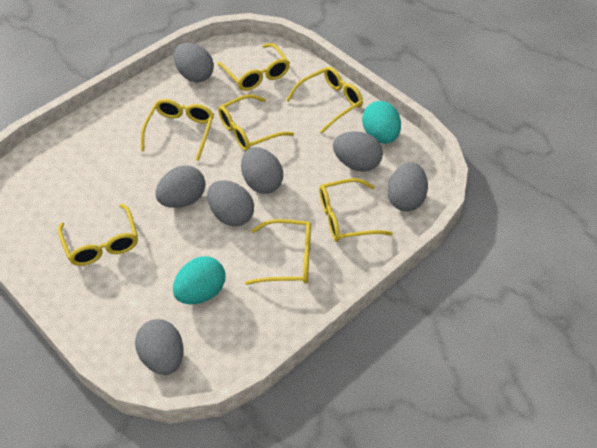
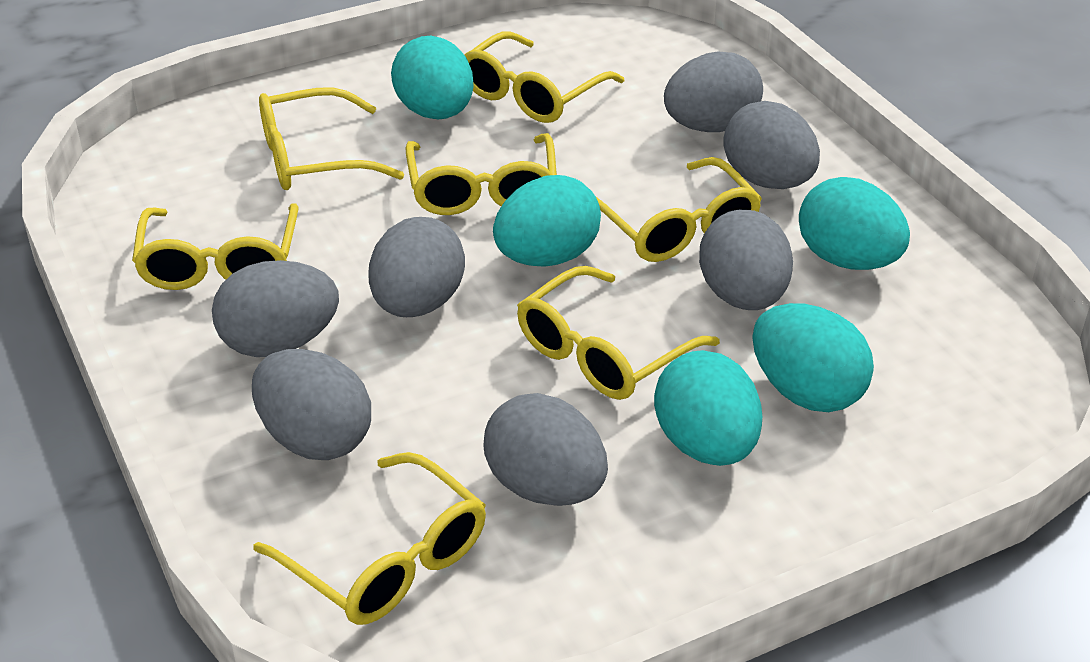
turquoise egg: 2 -> 5

